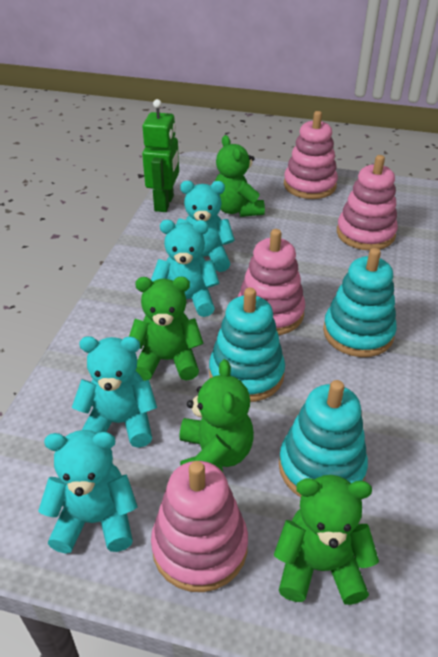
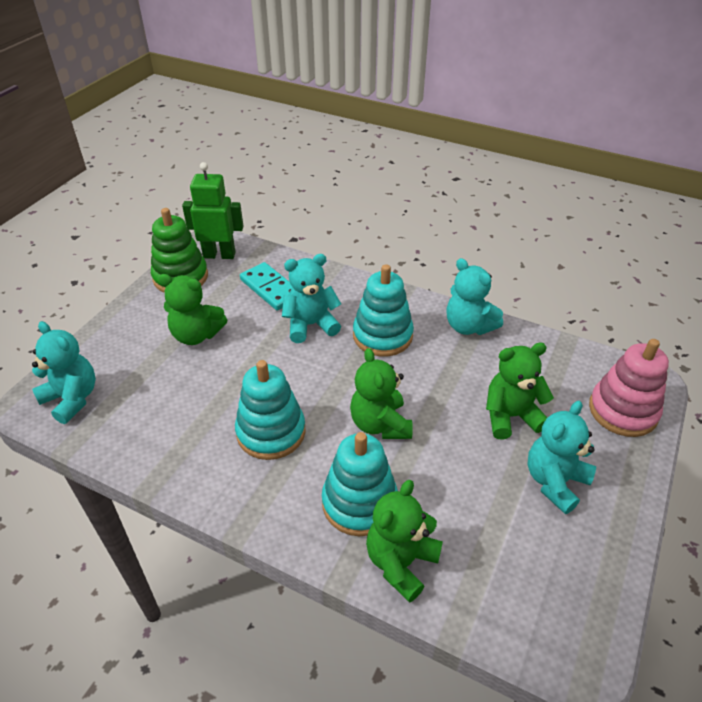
green stacking toy: 0 -> 1
pink stacking toy: 4 -> 1
turquoise domino: 0 -> 1

